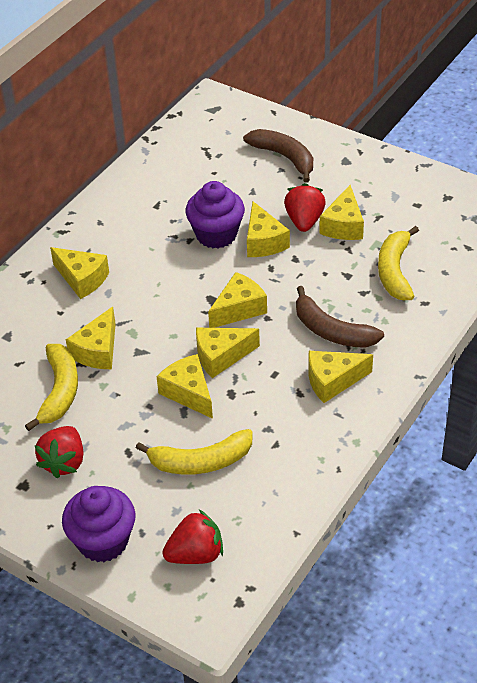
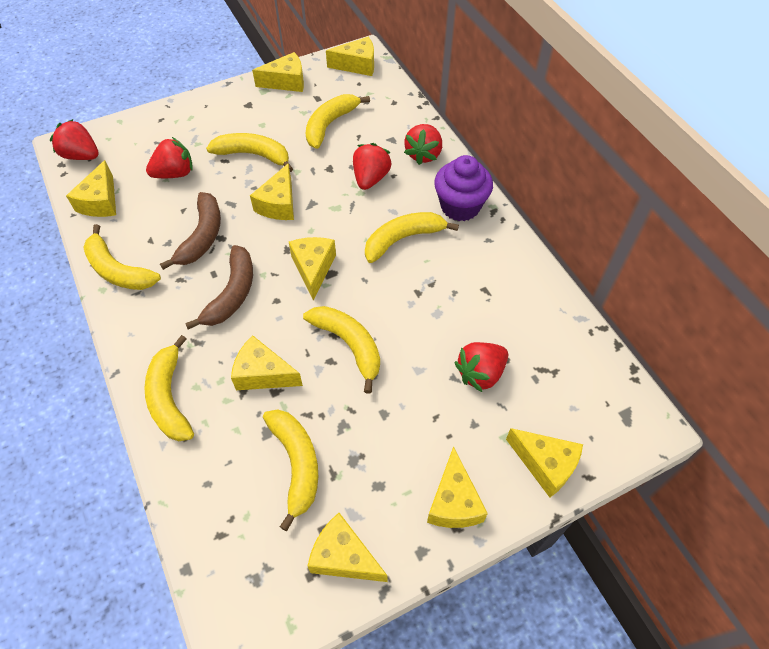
purple cupcake: 2 -> 1
red strawberry: 3 -> 5
yellow banana: 3 -> 7
yellow cheese: 8 -> 9

